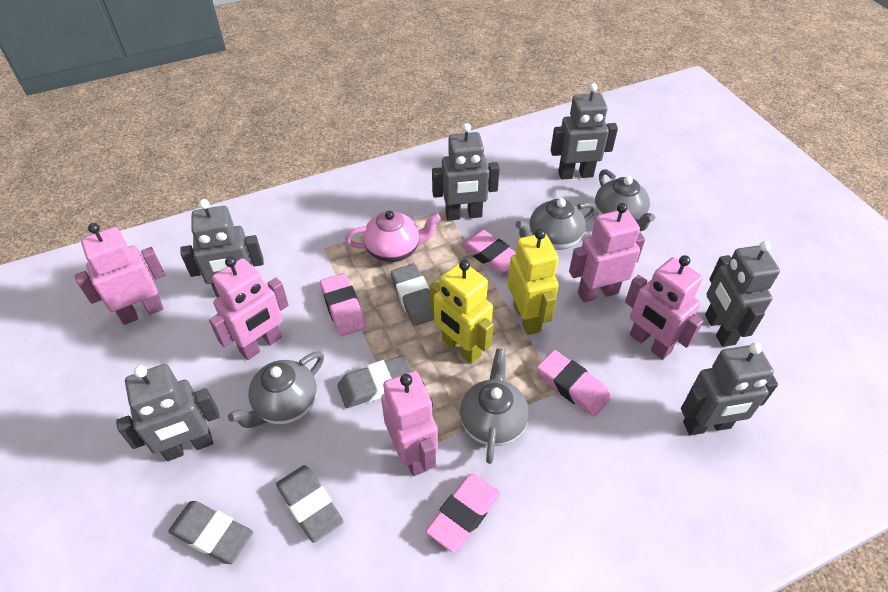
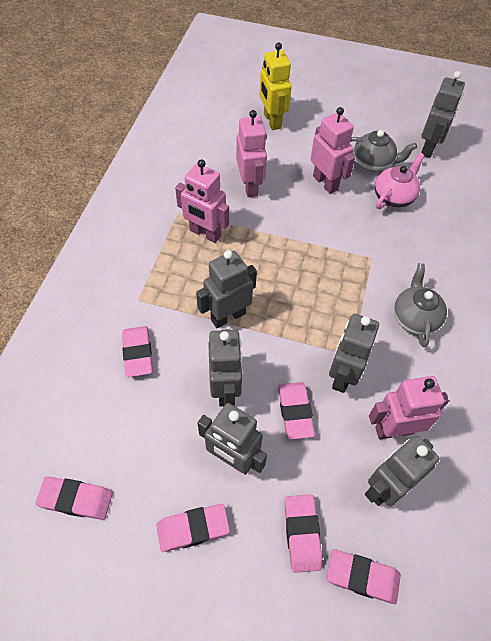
grey eraser: 4 -> 0
grey teapot: 4 -> 2
pink eraser: 4 -> 6
pink robot: 5 -> 4
yellow robot: 2 -> 1

